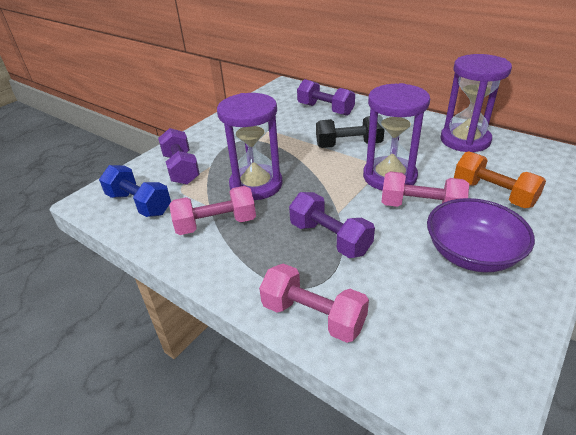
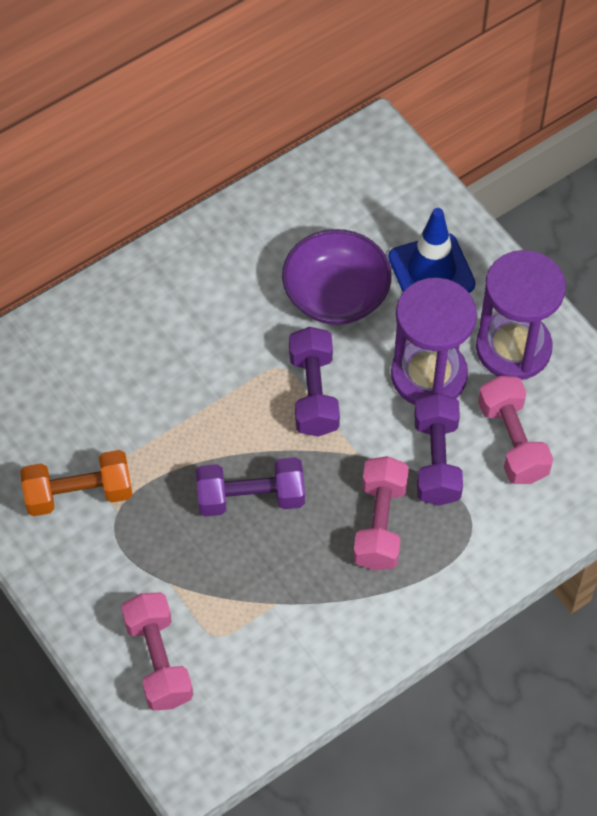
black dumbbell: 1 -> 0
blue dumbbell: 1 -> 0
blue traffic cone: 0 -> 1
purple hourglass: 3 -> 2

